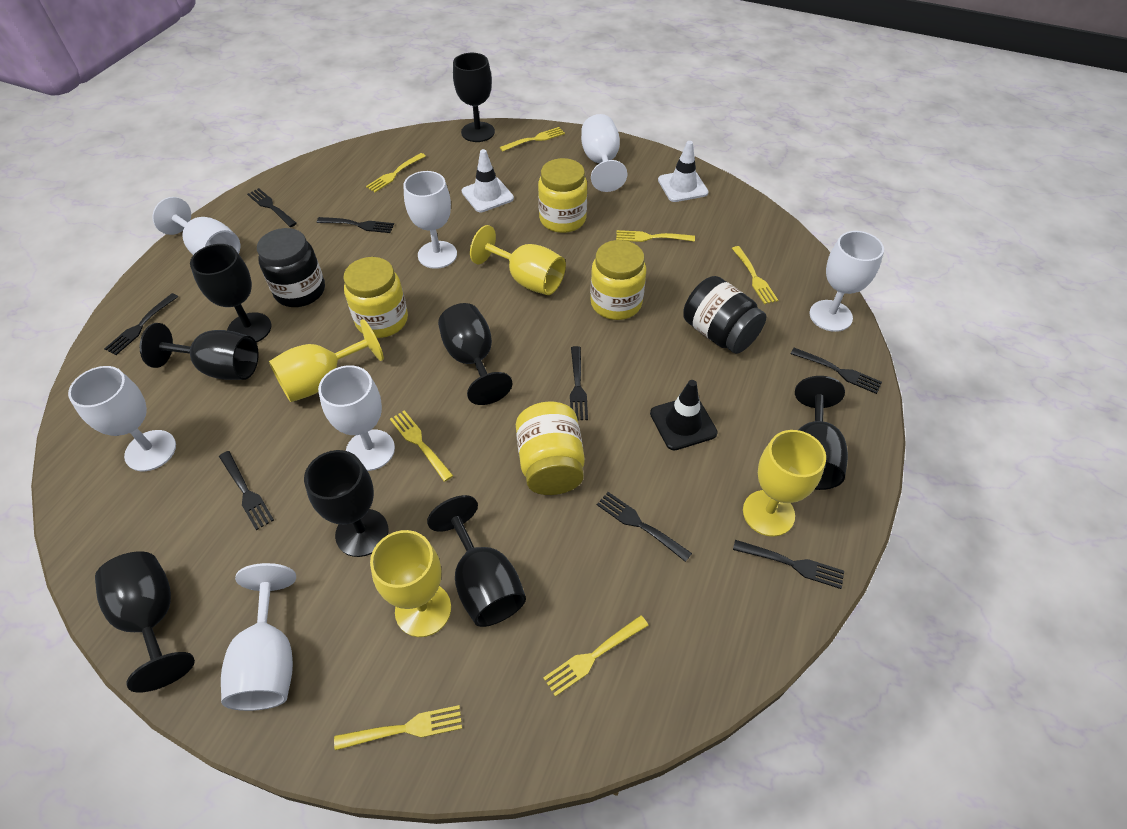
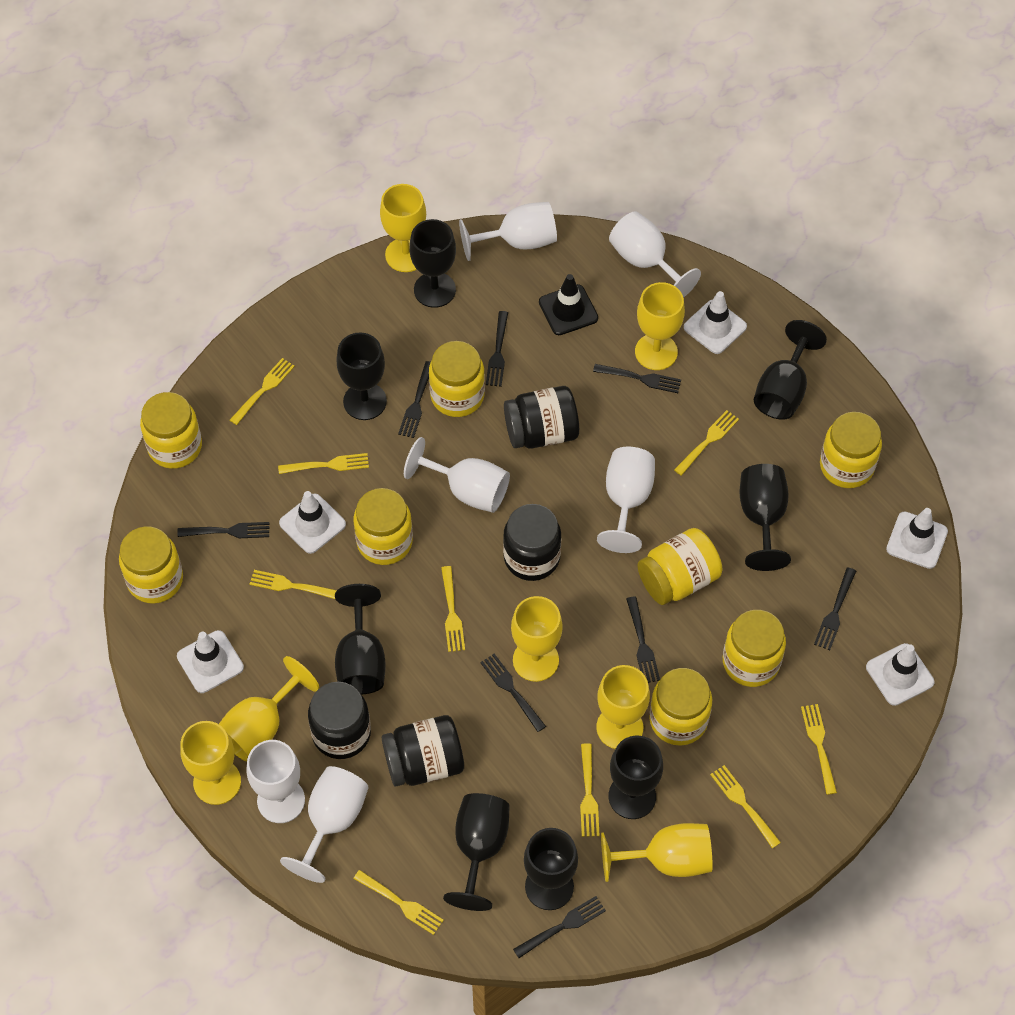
black jar: 2 -> 4
white goblet: 7 -> 6
white traffic cone: 2 -> 5
yellow fork: 7 -> 9
yellow goblet: 4 -> 7
yellow jar: 4 -> 8

